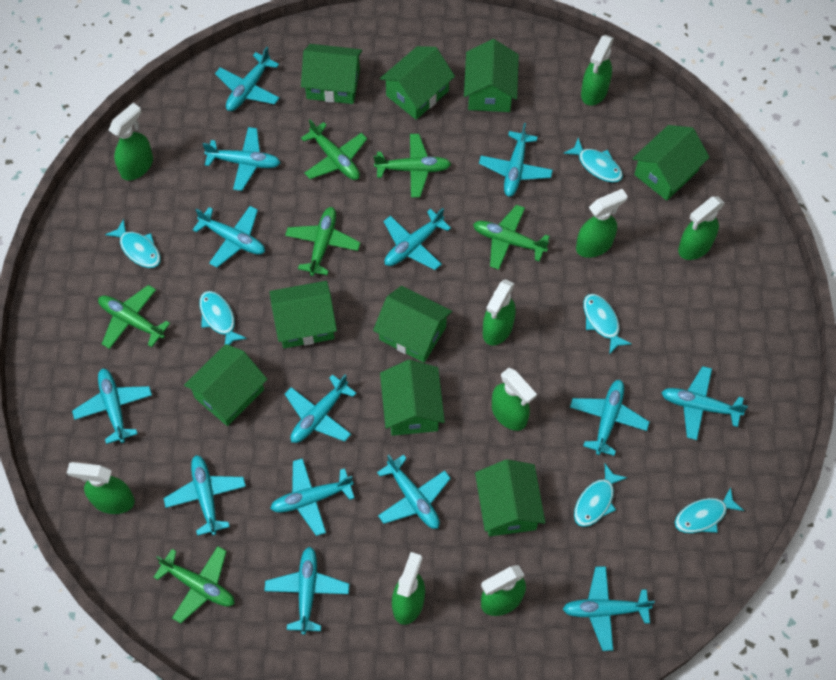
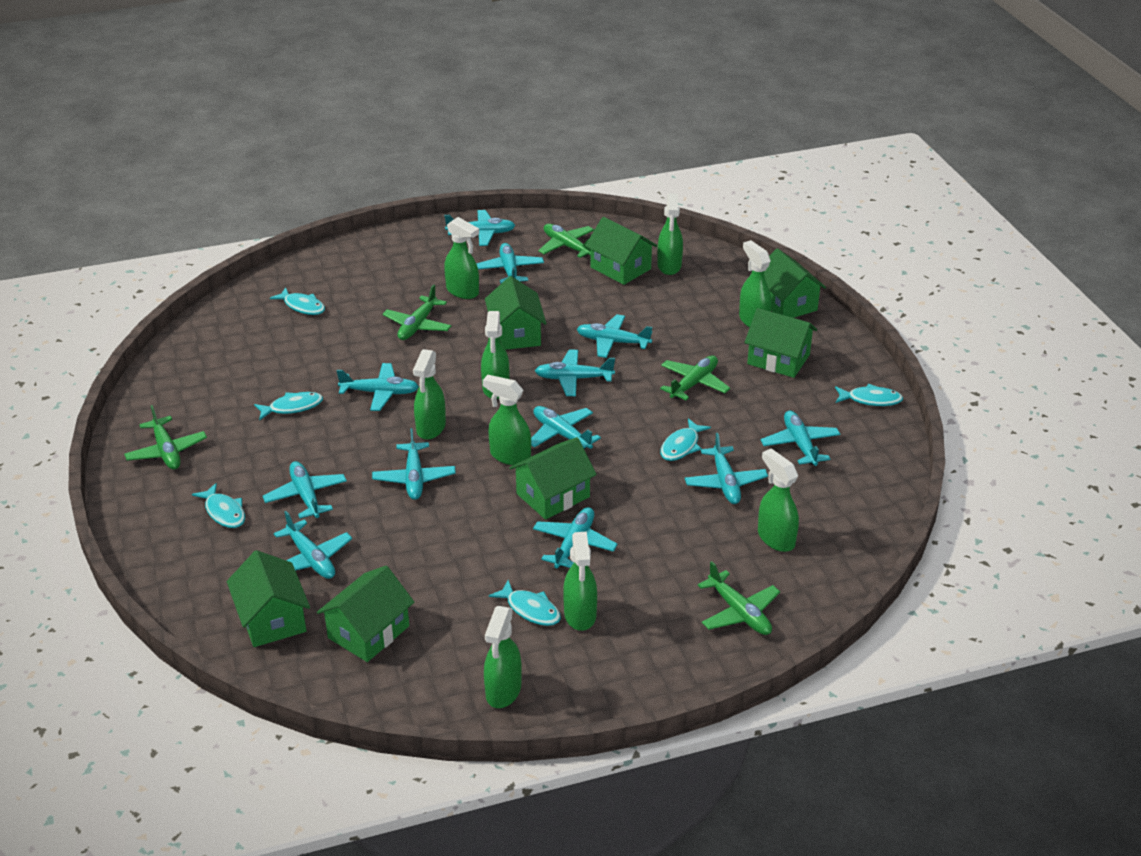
green house: 9 -> 7
green plane: 6 -> 5
turquoise plane: 14 -> 12

